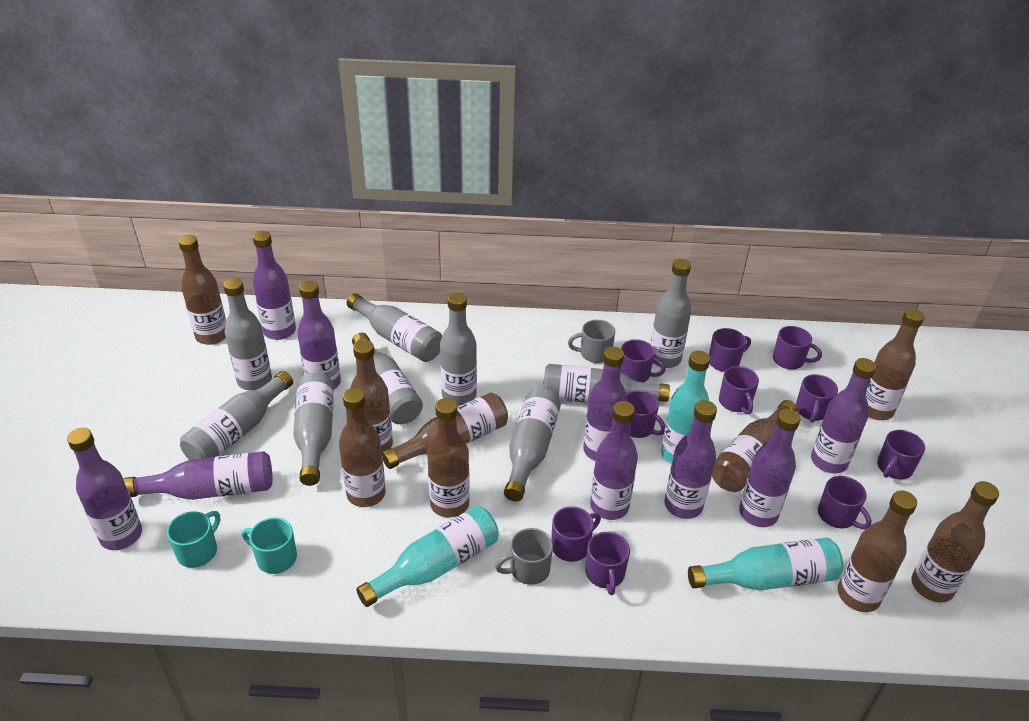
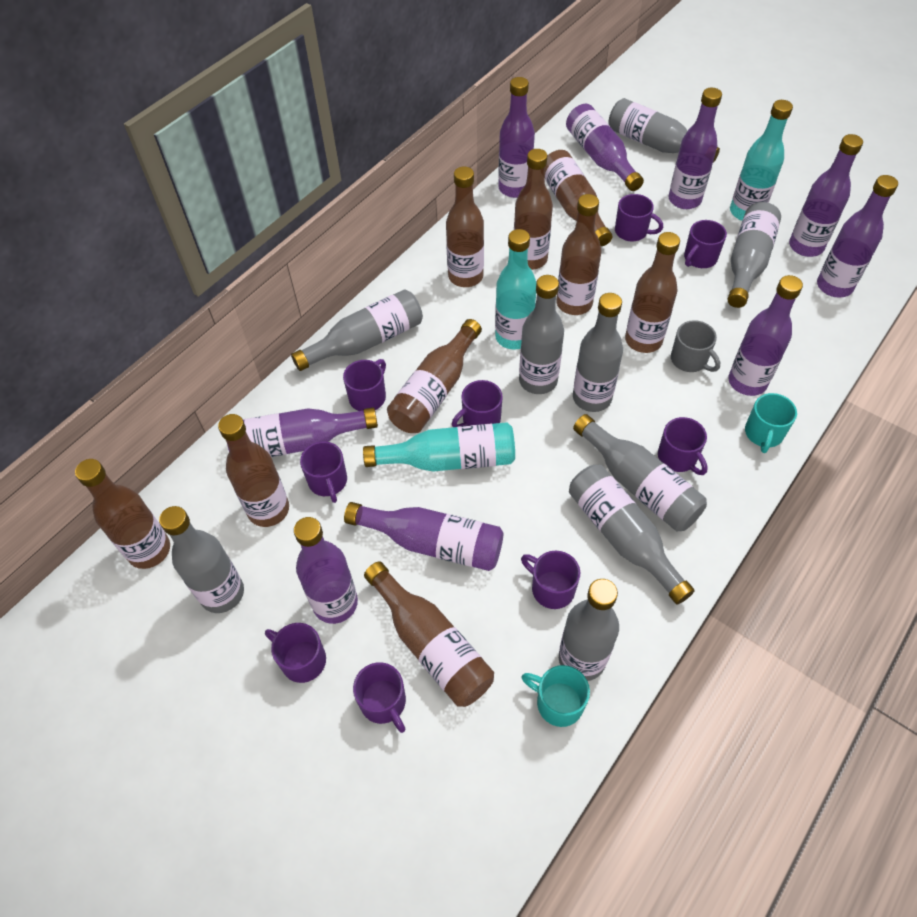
grey mug: 2 -> 1
purple mug: 10 -> 9

